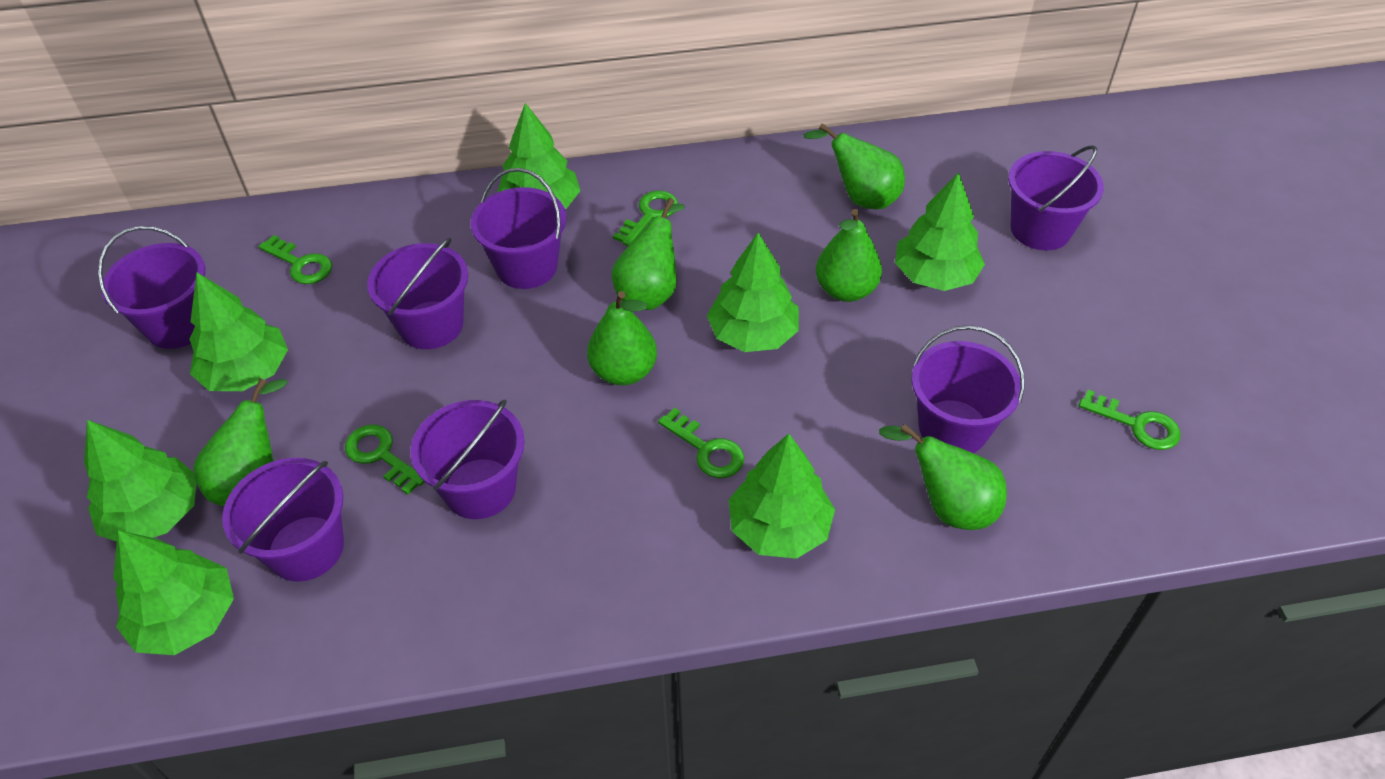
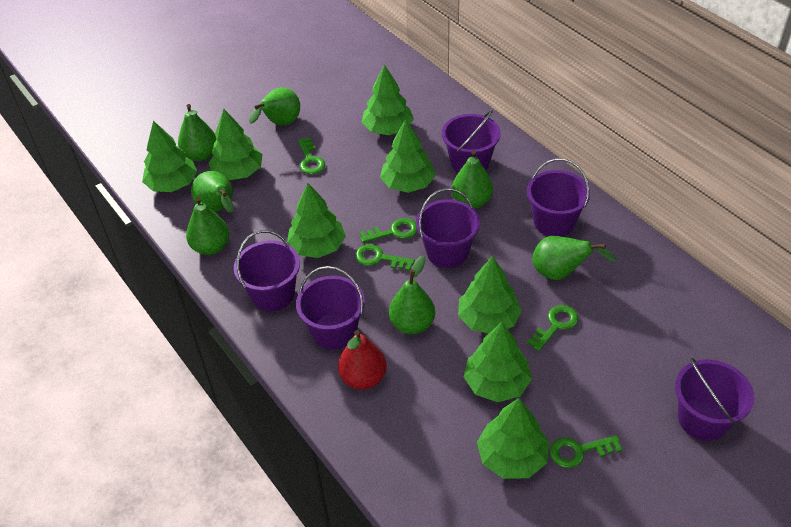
green pear: 6 -> 7
green tree: 7 -> 8
purple bucket: 7 -> 6
red pear: 0 -> 1

